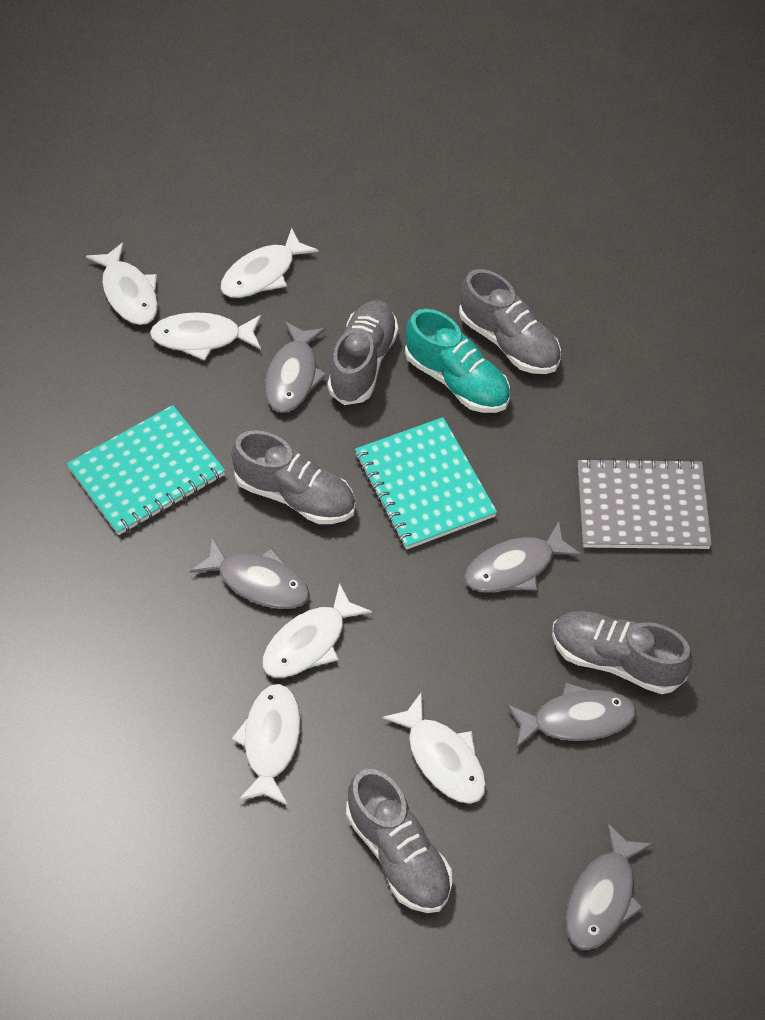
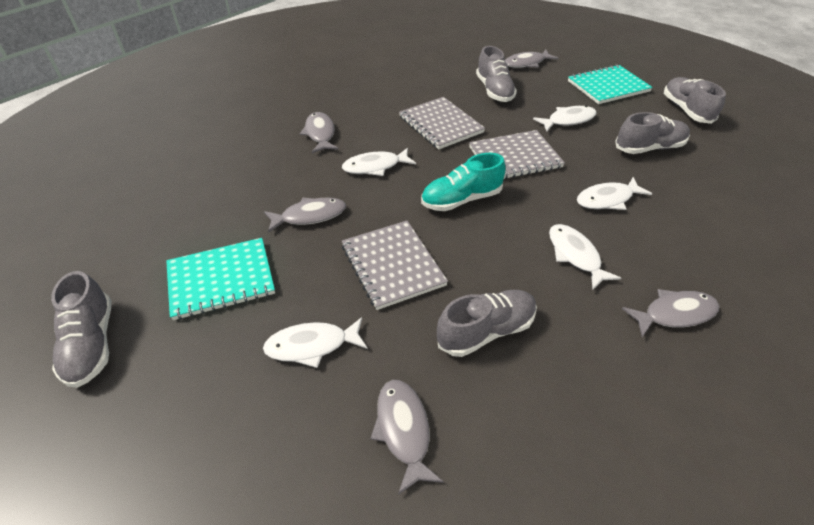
grey notebook: 1 -> 3
white fish: 6 -> 5

